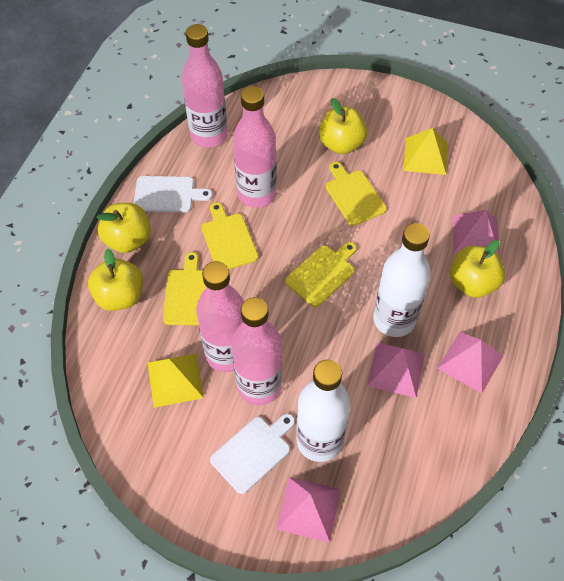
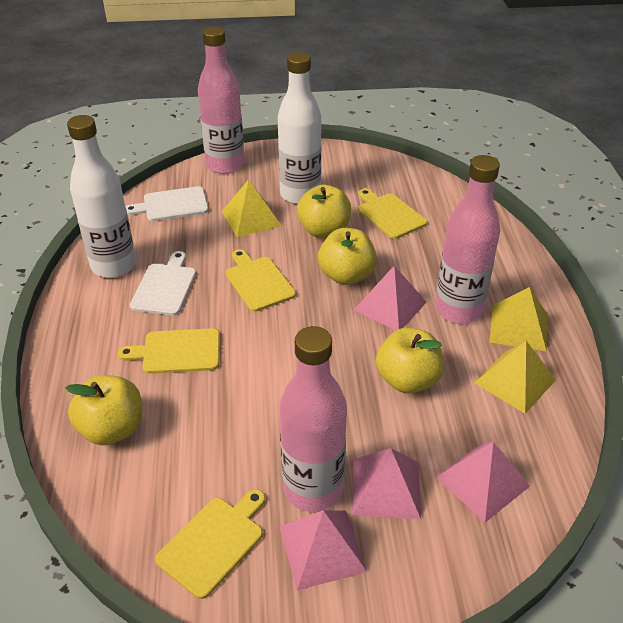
pink bottle: 4 -> 3
yellow pyramid: 2 -> 3

